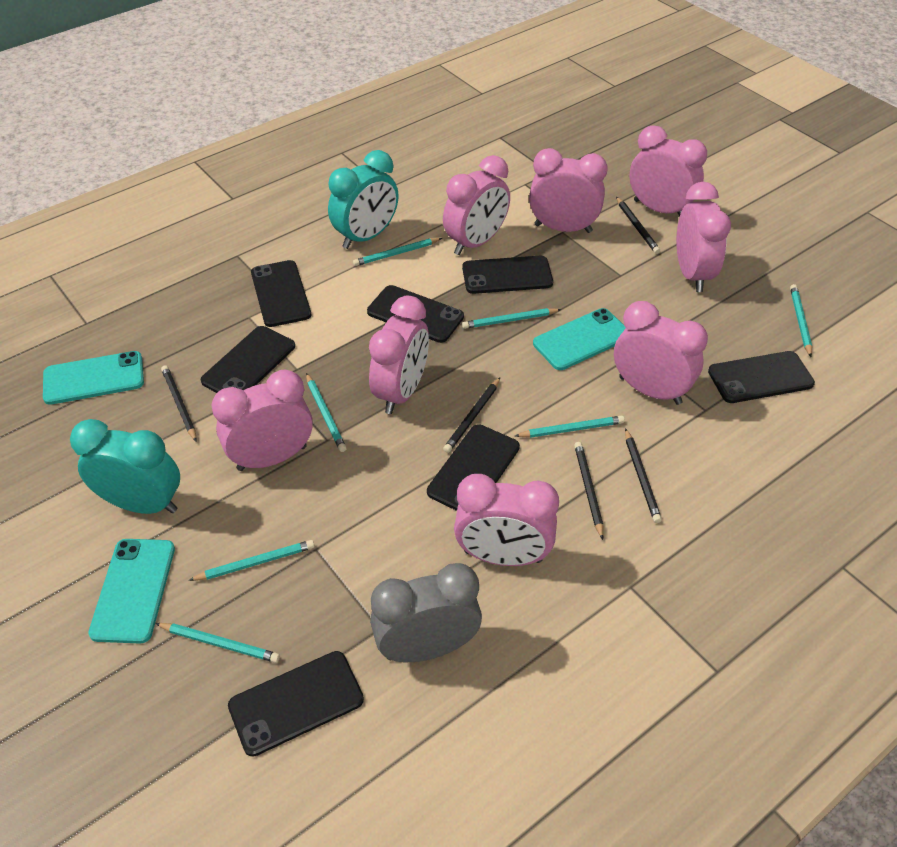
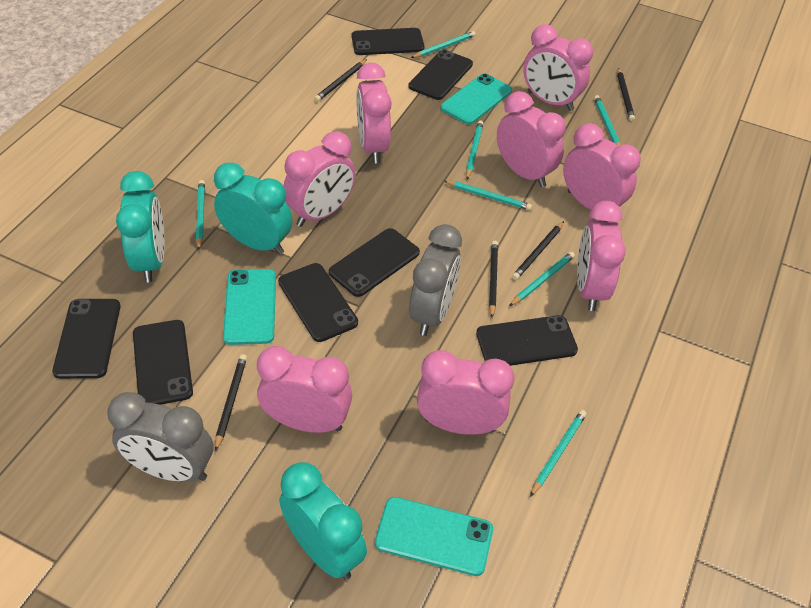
grey clock: 1 -> 2
turquoise clock: 2 -> 3

